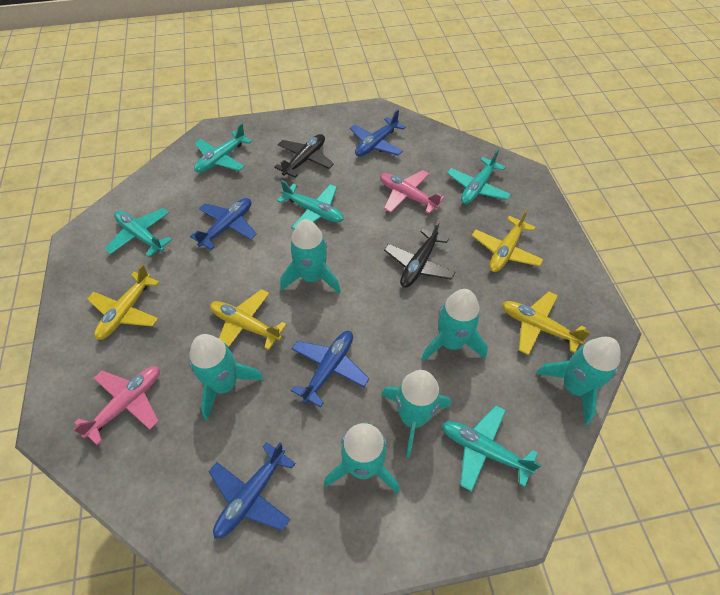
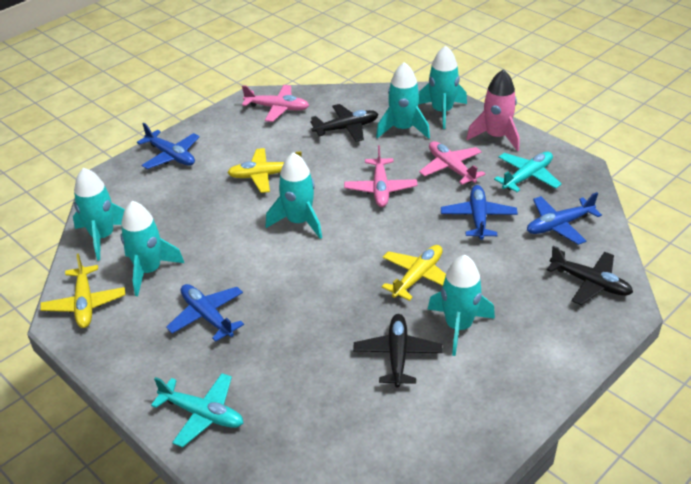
black plane: 2 -> 3
pink plane: 2 -> 3
pink rocket: 0 -> 1
turquoise plane: 5 -> 2
yellow plane: 4 -> 3

